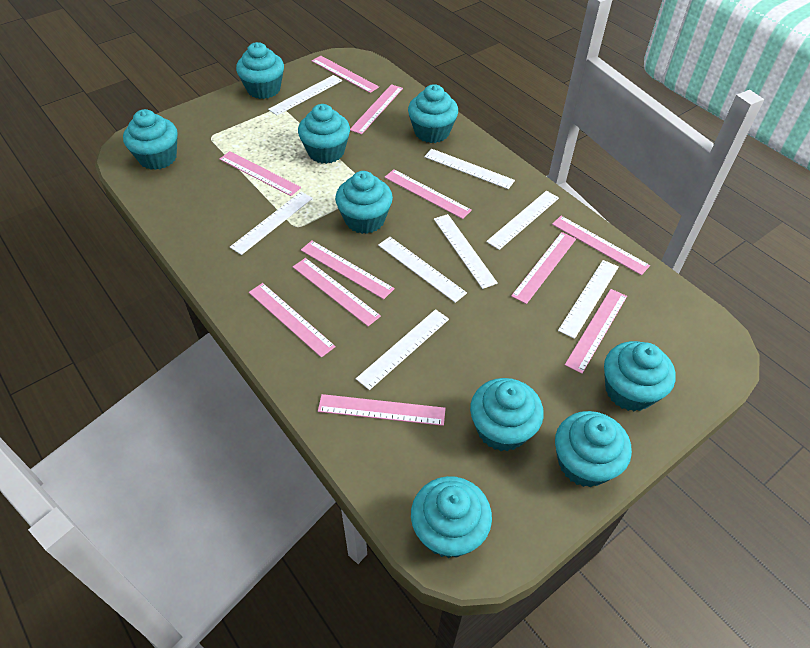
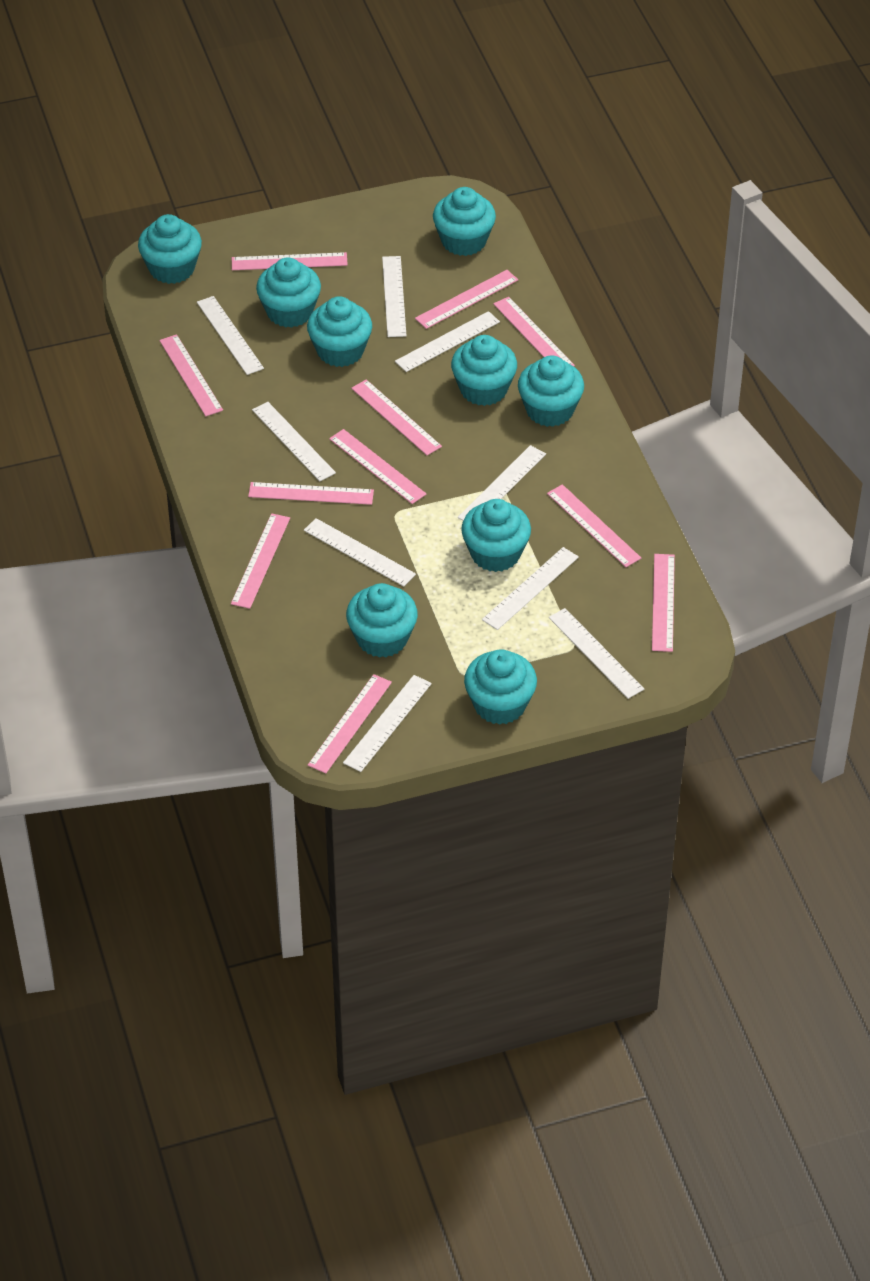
white ruler: 8 -> 9

